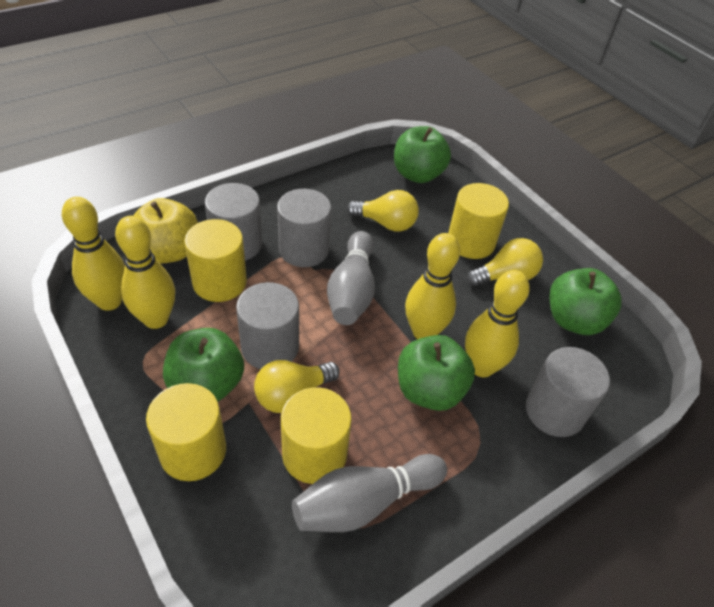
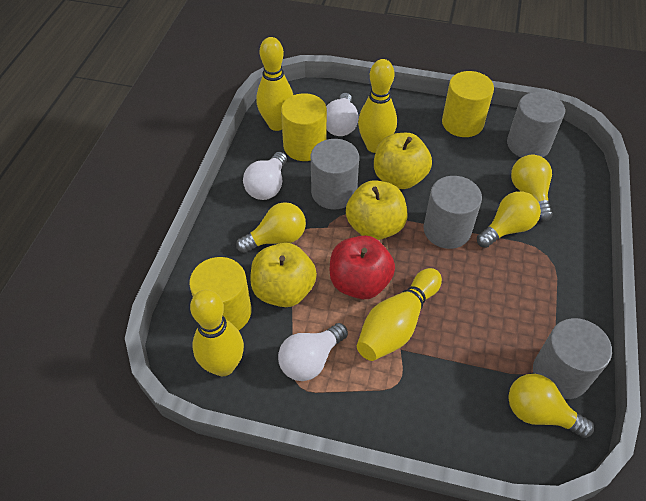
green apple: 4 -> 0
grey bowling pin: 2 -> 0
red apple: 0 -> 1
white light bulb: 0 -> 3
yellow apple: 1 -> 3
yellow cylinder: 4 -> 3
yellow light bulb: 3 -> 4

